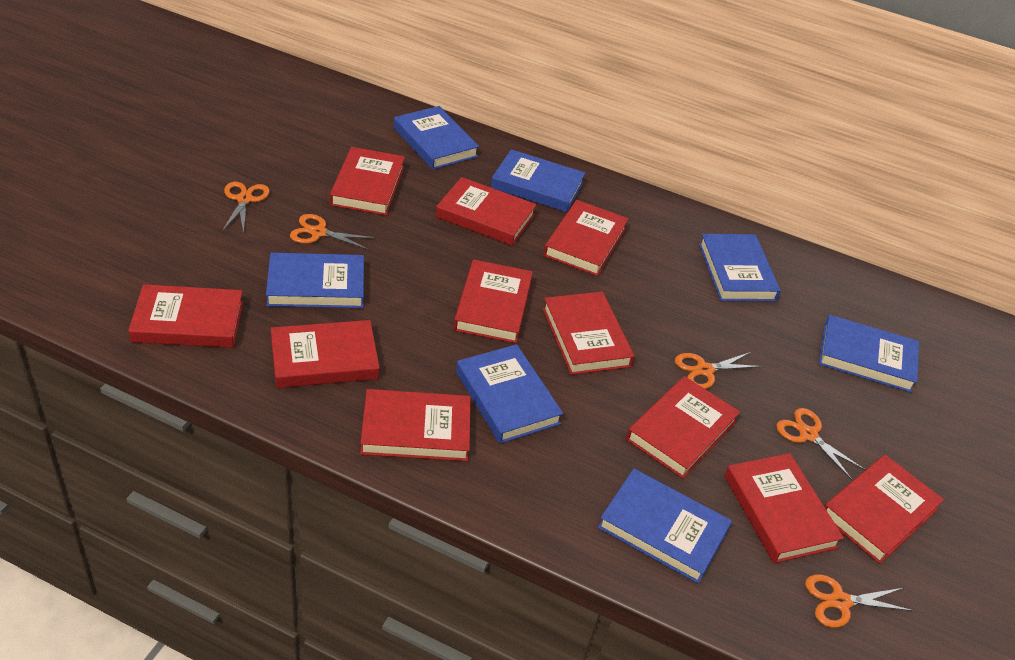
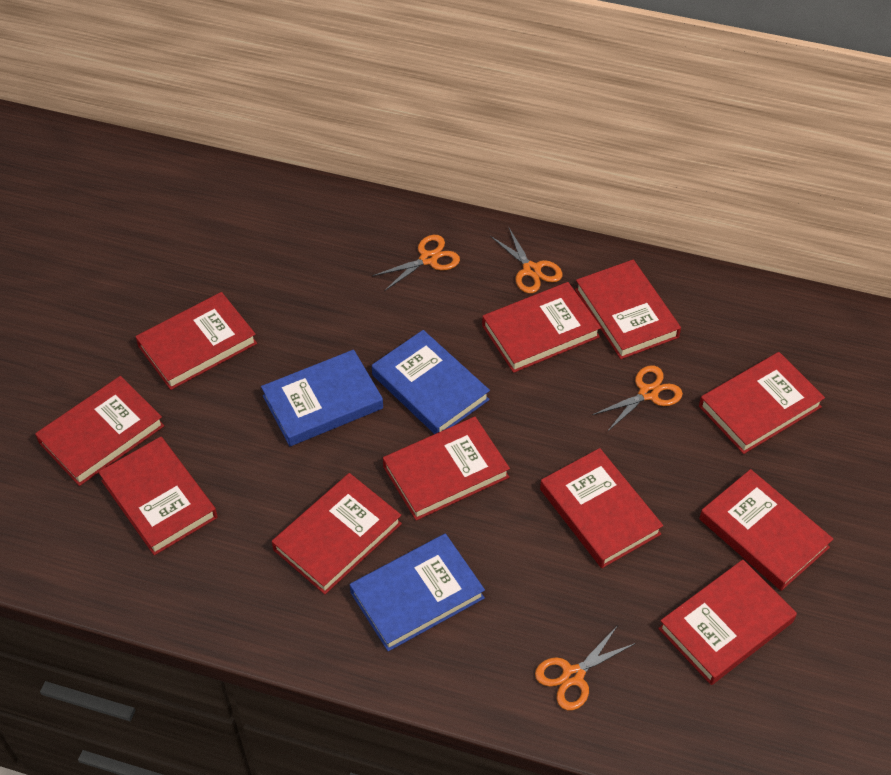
blue book: 7 -> 3
orange scissors: 5 -> 4

